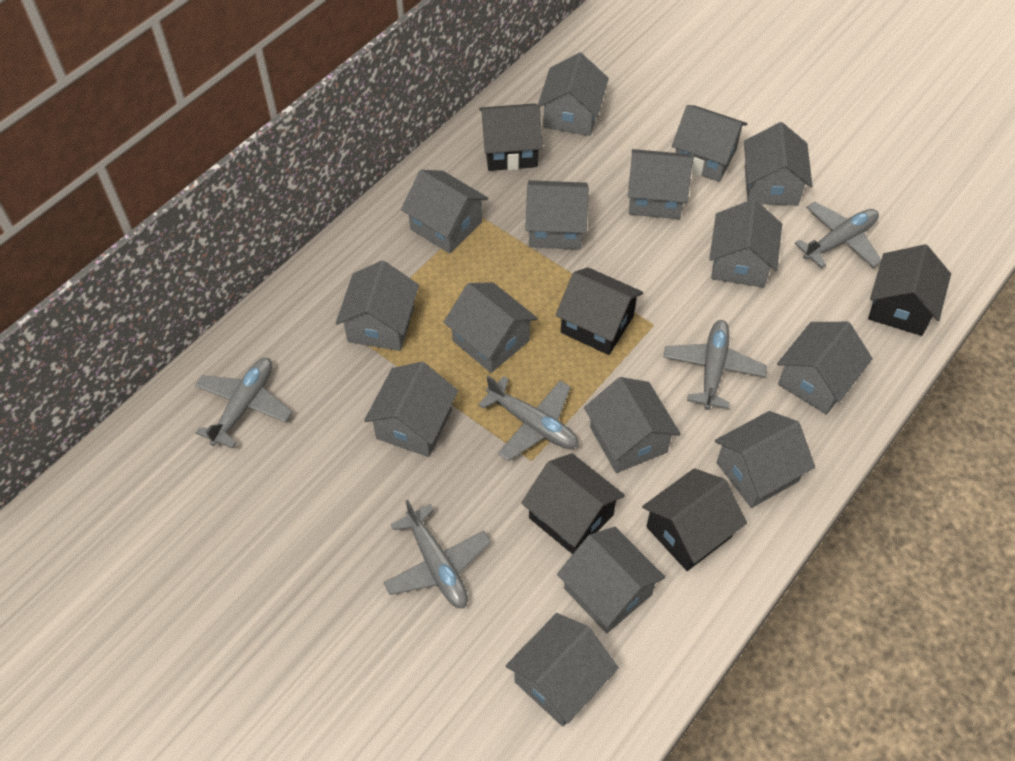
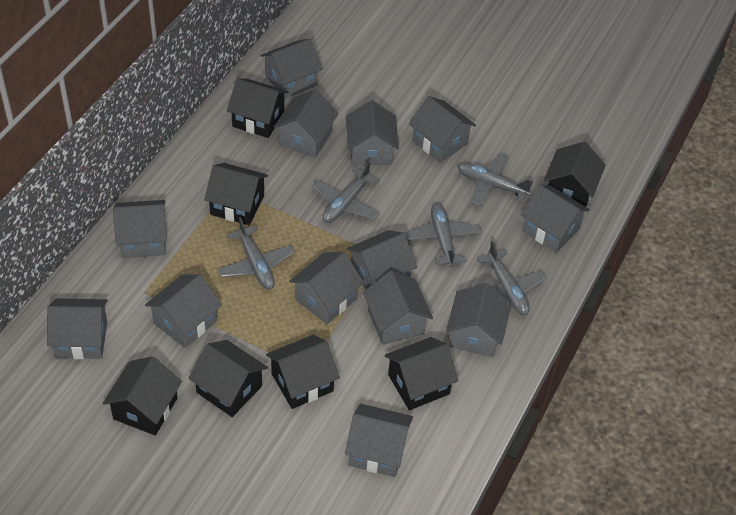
black house: 5 -> 7
grey house: 15 -> 13

